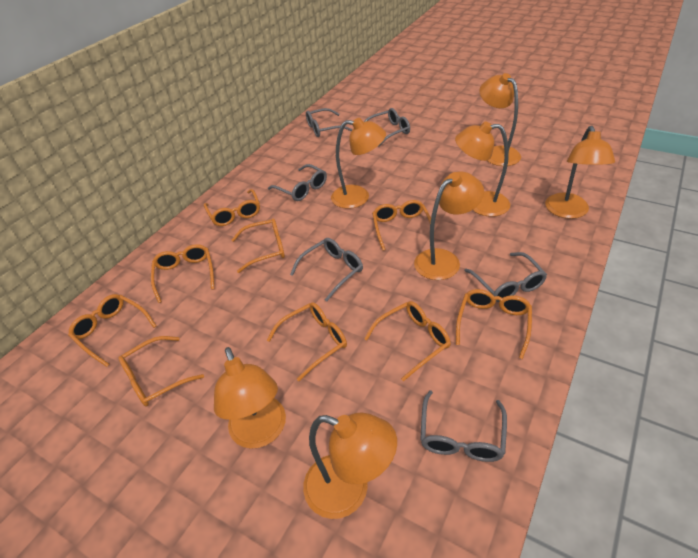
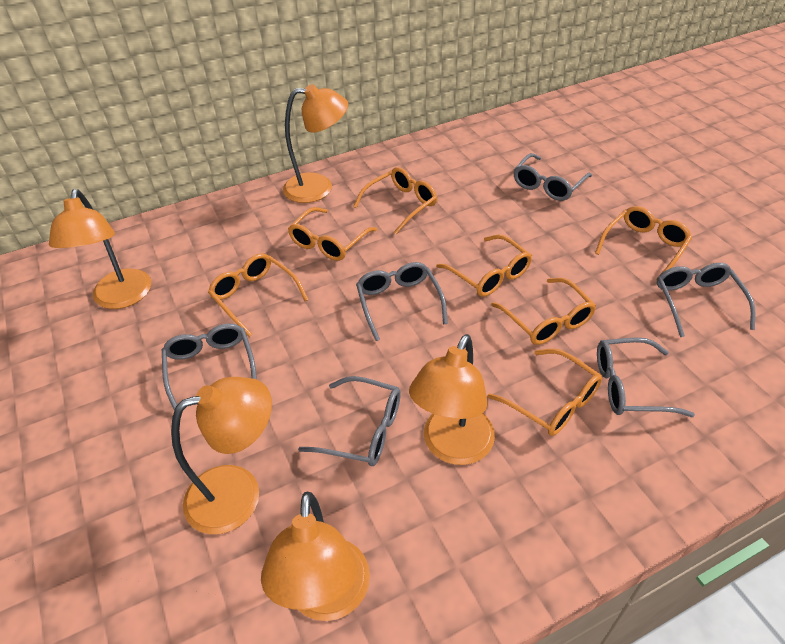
orange glasses: 9 -> 7
orange lamp: 7 -> 5

